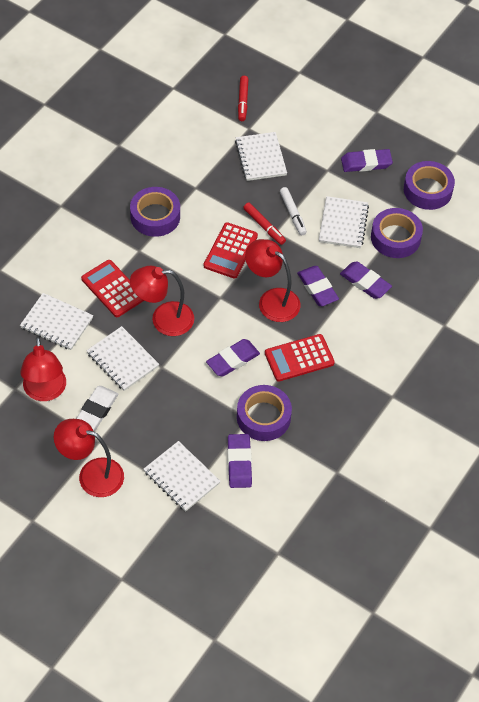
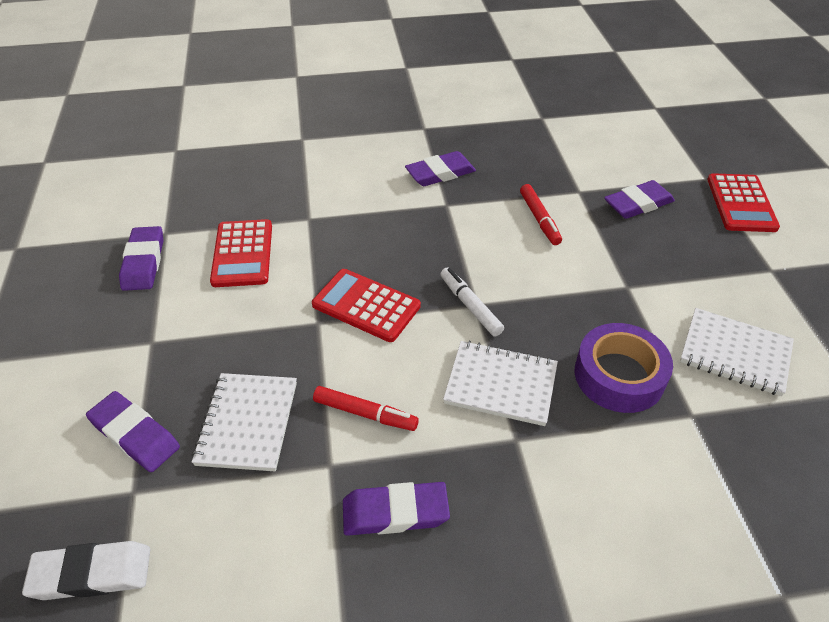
purple tape: 4 -> 1
red lamp: 4 -> 0
white notebook: 5 -> 3

